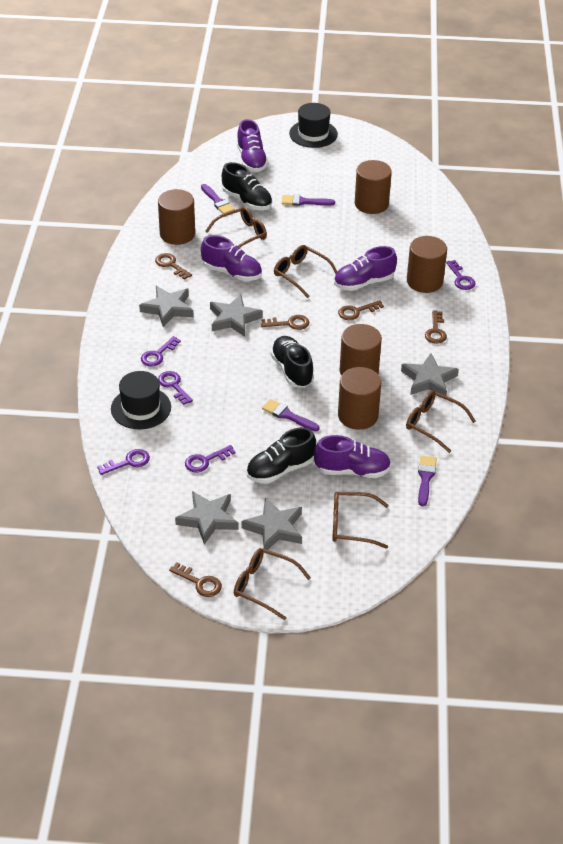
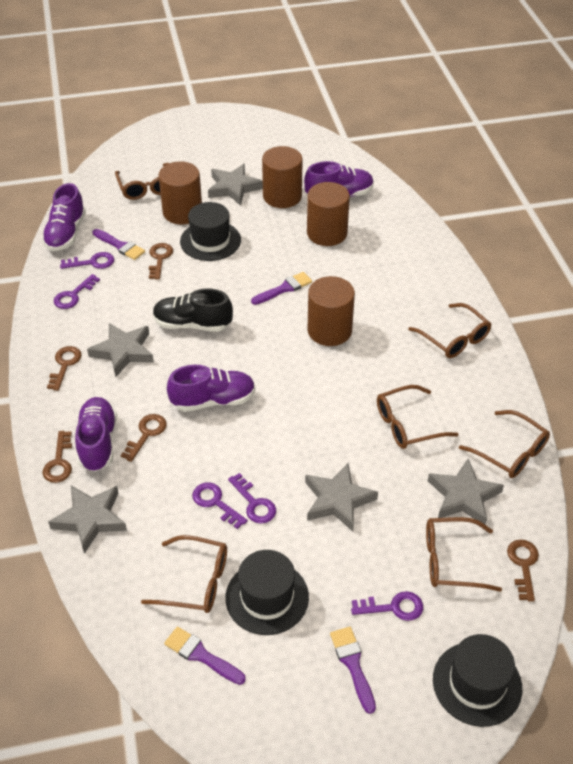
black hat: 2 -> 3
black shoe: 3 -> 1
brown cylinder: 5 -> 4
brown glasses: 5 -> 6

